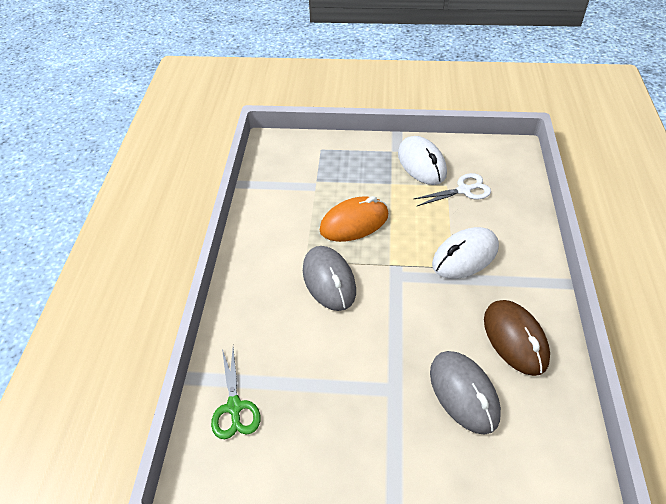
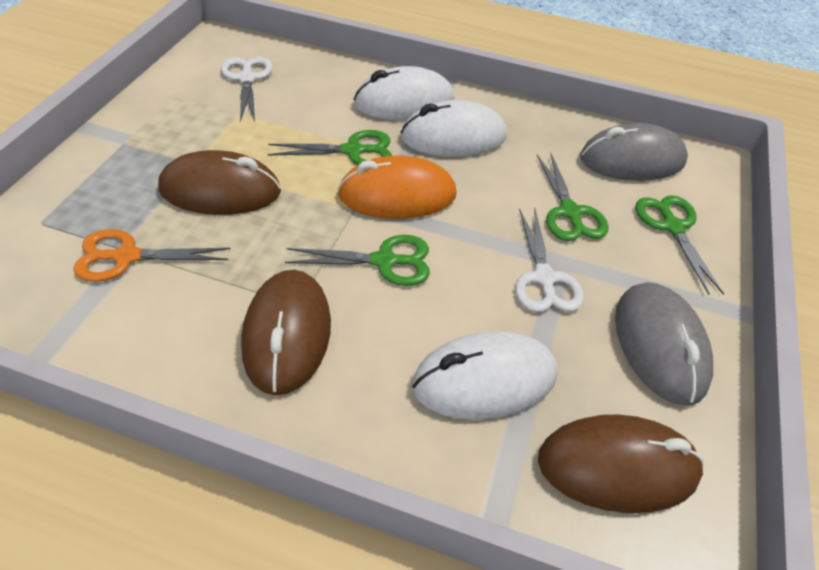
brown mouse: 1 -> 3
green scissors: 1 -> 4
orange scissors: 0 -> 1
white mouse: 2 -> 3
white scissors: 1 -> 2

